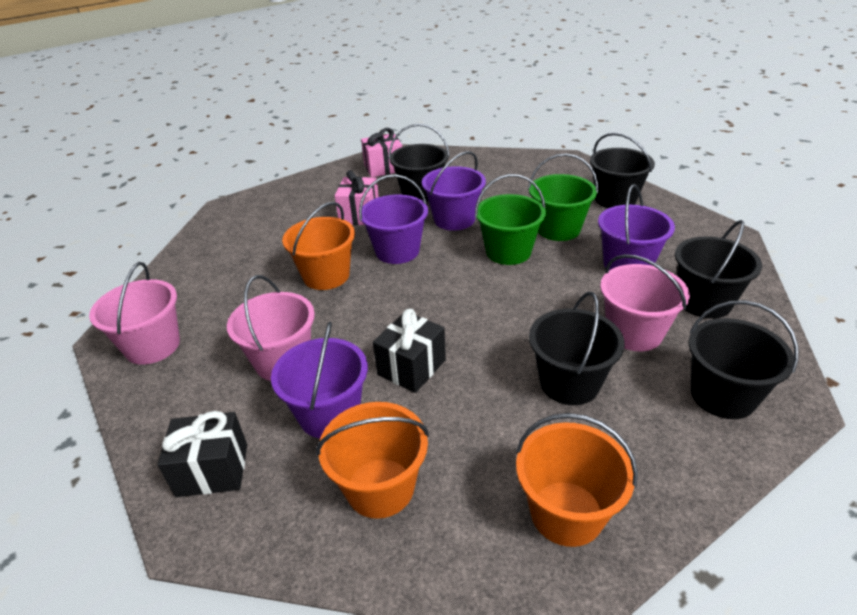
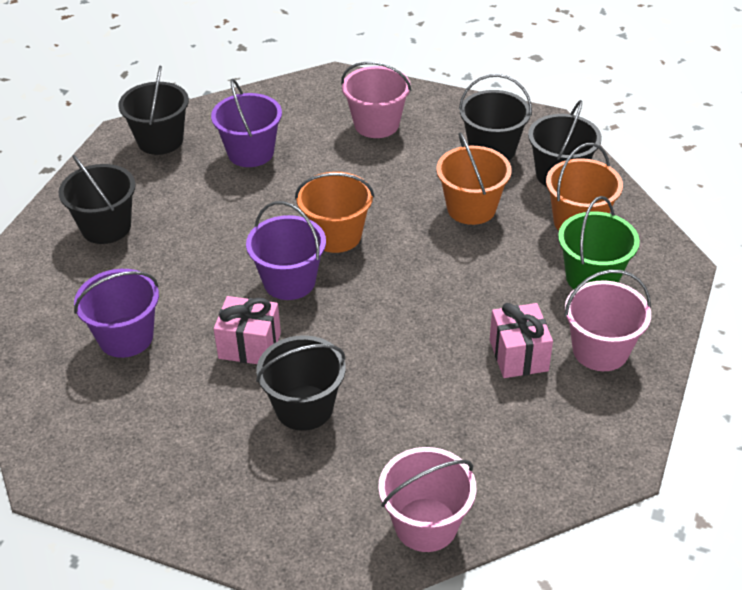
black gift: 2 -> 0
green bucket: 2 -> 1
purple bucket: 4 -> 3

